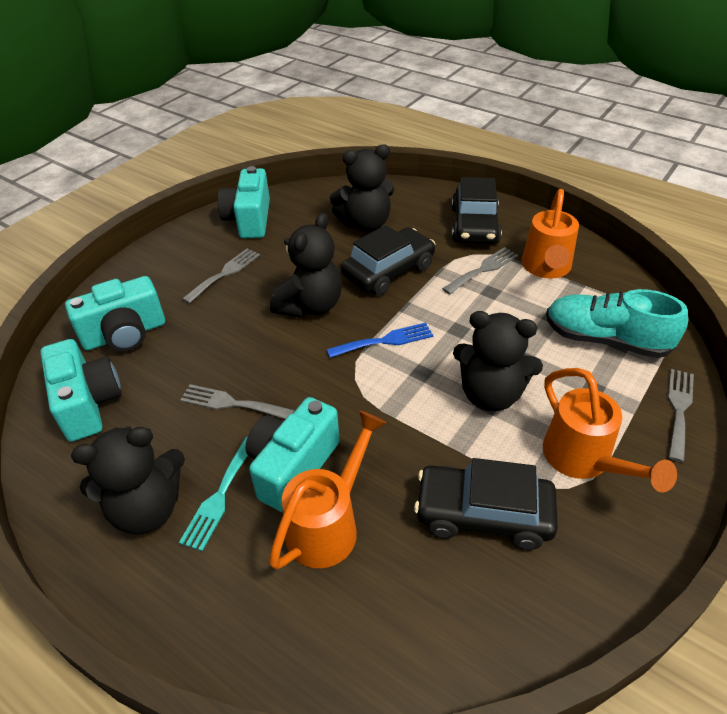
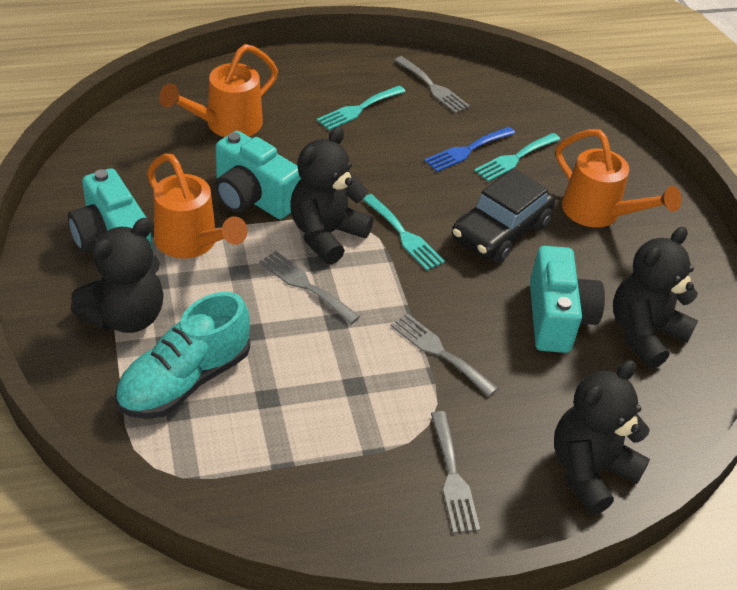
black car: 3 -> 1
turquoise camera: 4 -> 3
turquoise fork: 1 -> 3

